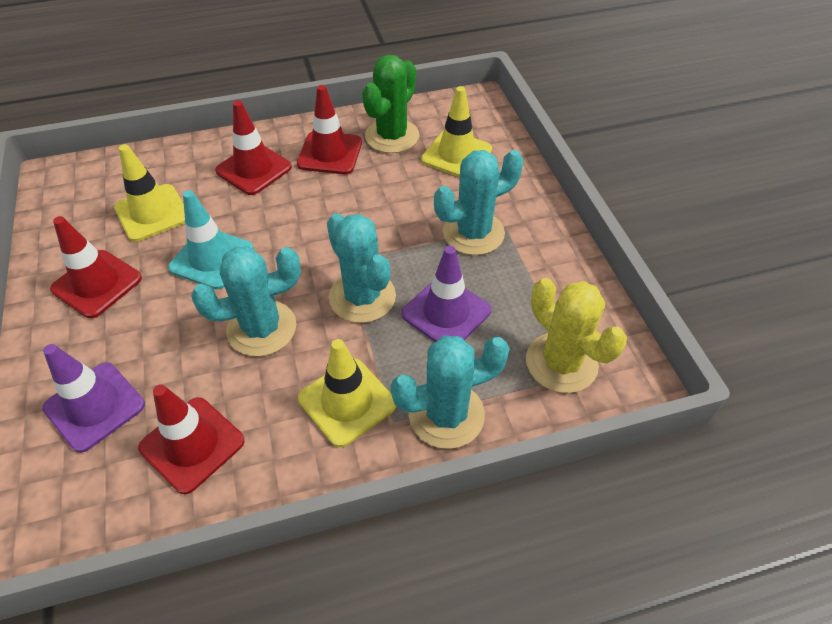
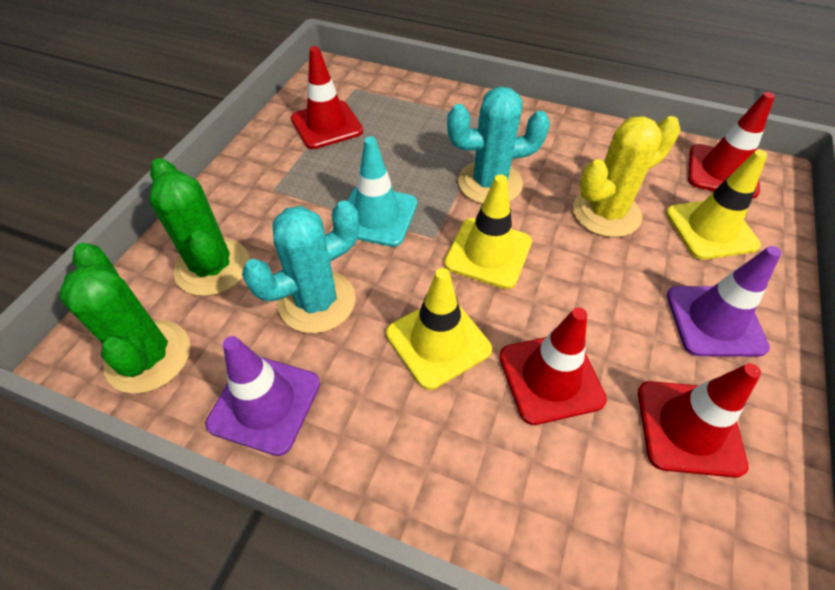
green cactus: 1 -> 2
turquoise cactus: 4 -> 2

